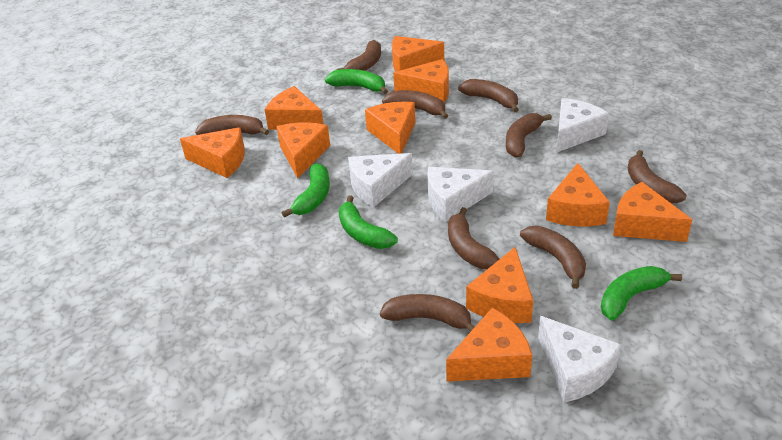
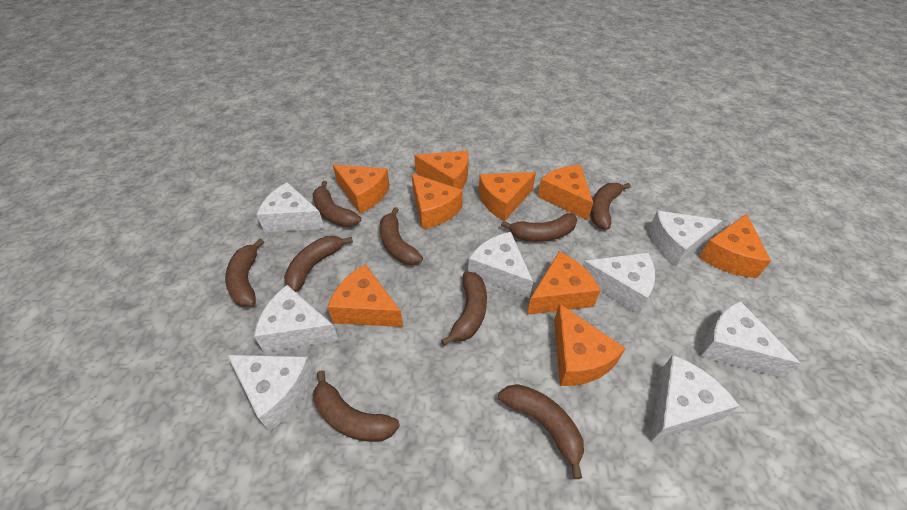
green banana: 4 -> 0
orange cheese: 10 -> 9
white cheese: 4 -> 8

